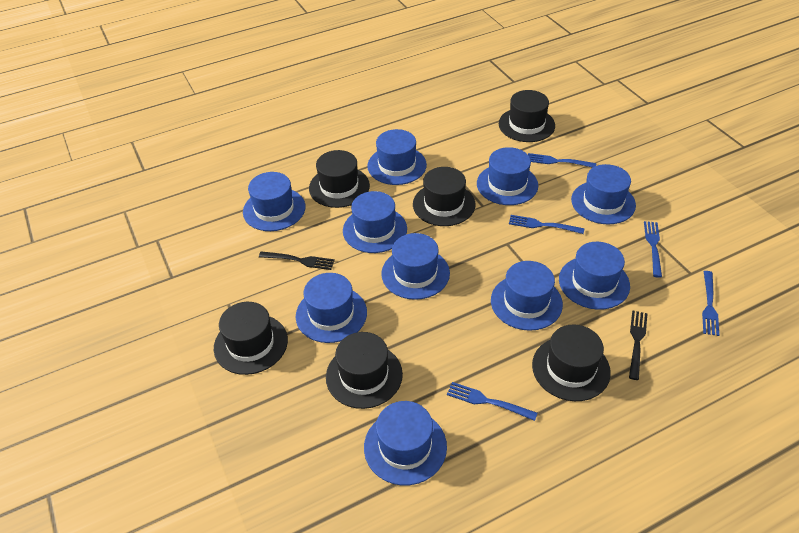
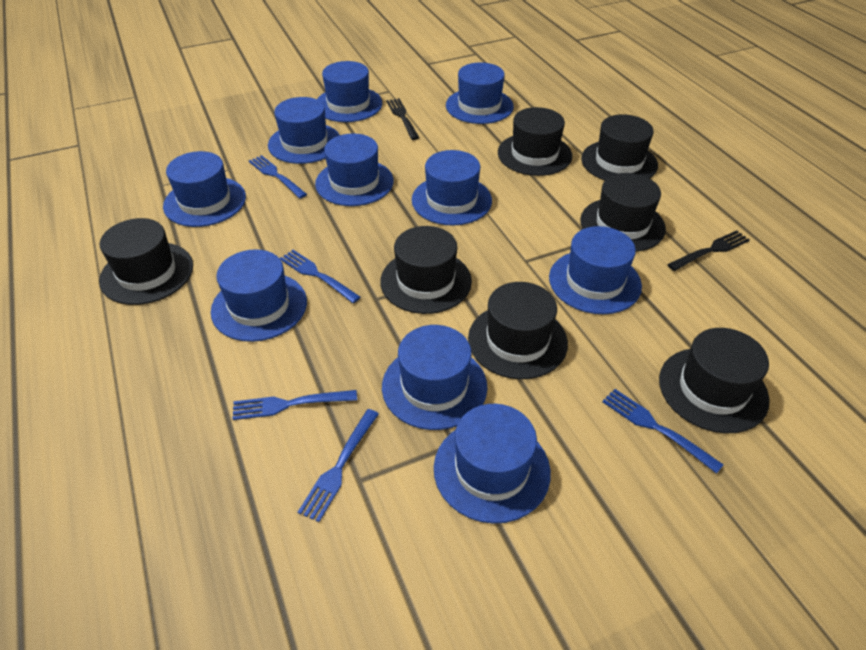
black hat: 6 -> 7

